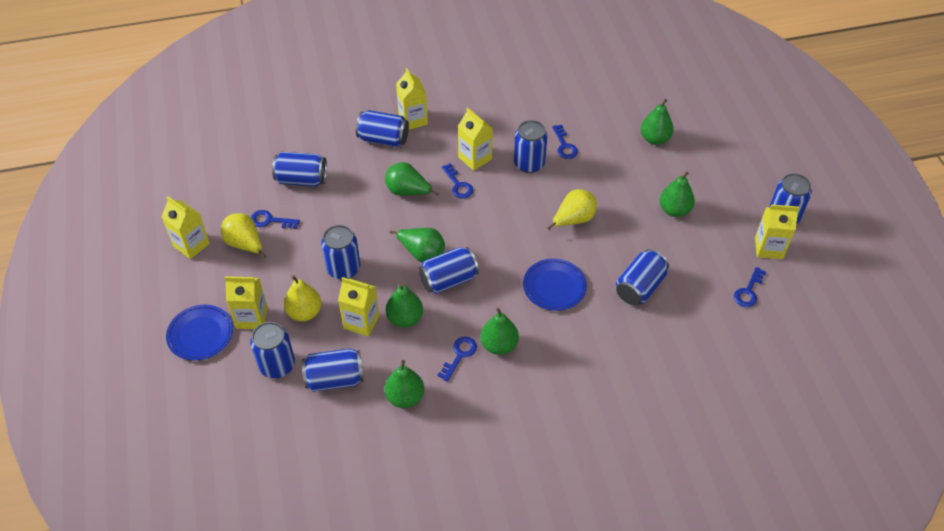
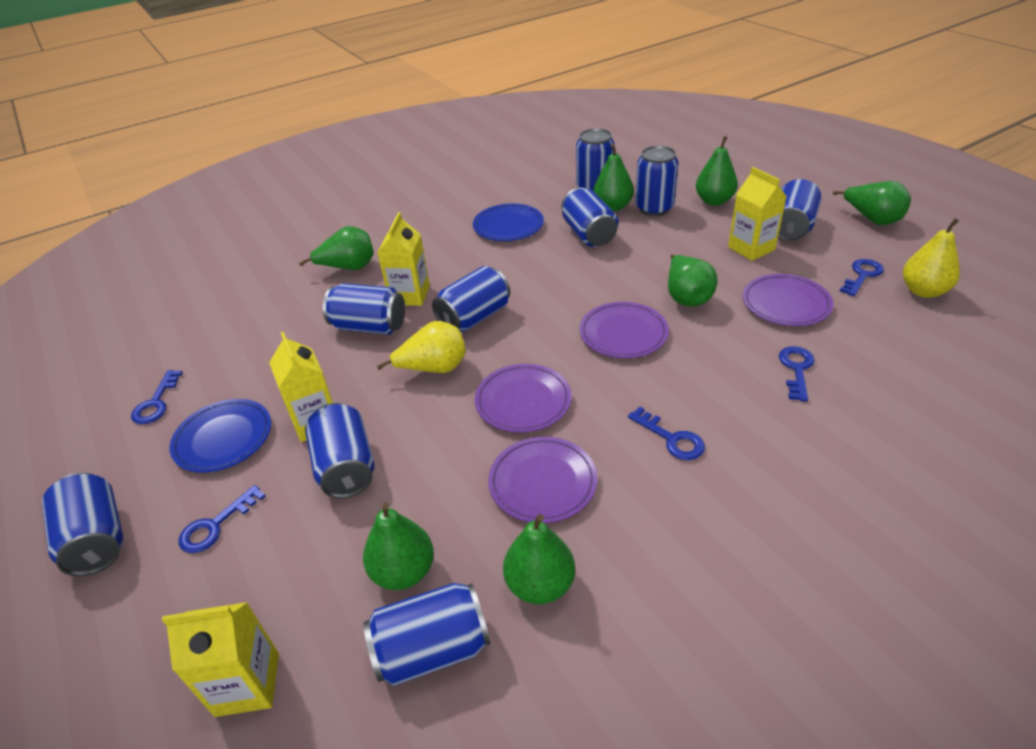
purple plate: 0 -> 4
yellow carton: 6 -> 4
yellow pear: 3 -> 2

